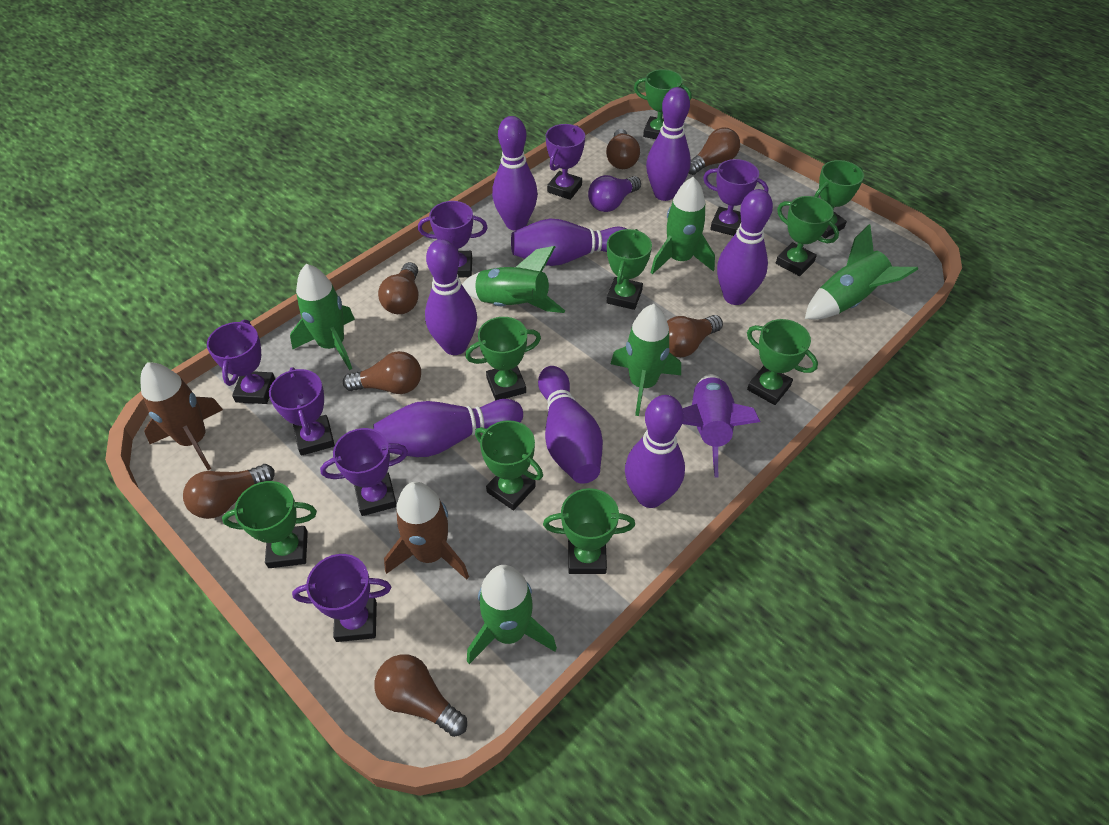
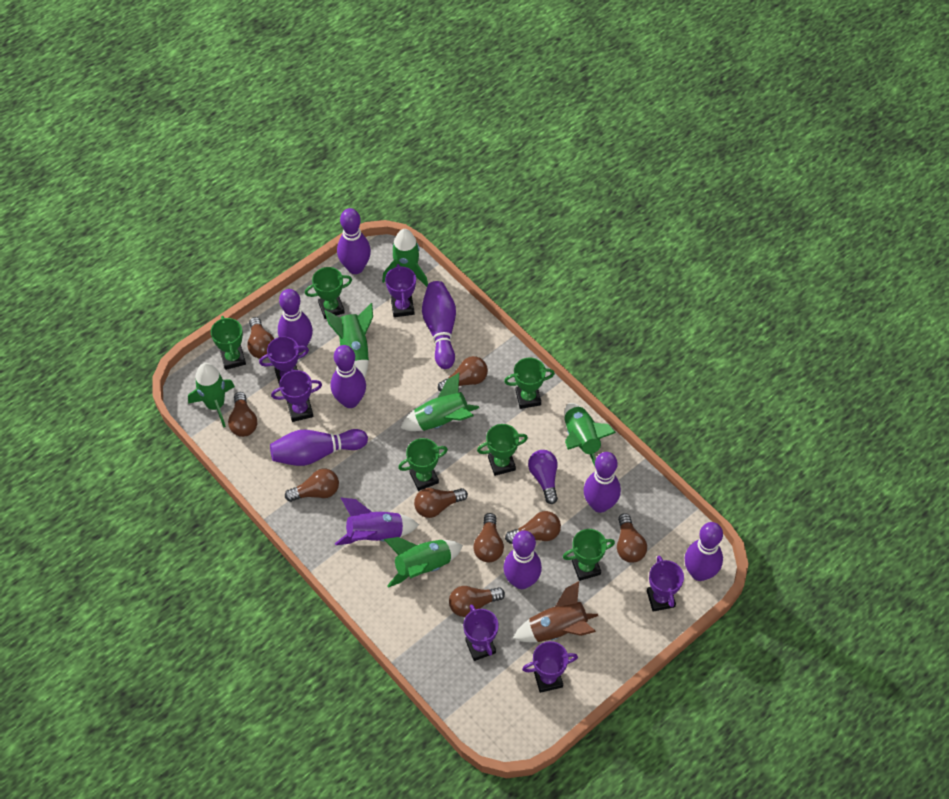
brown light bulb: 7 -> 9
brown rocket: 2 -> 1
green trophy: 9 -> 6
purple trophy: 7 -> 6

